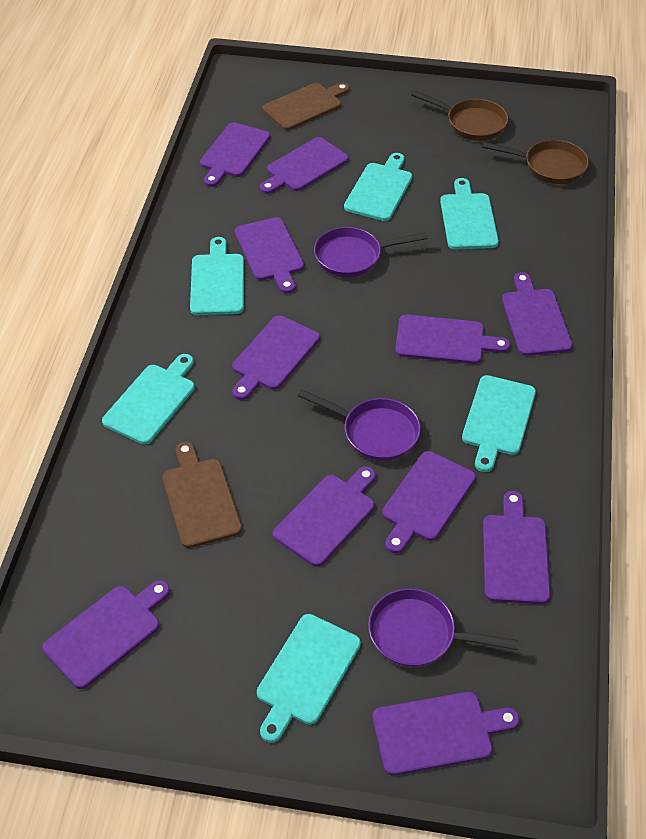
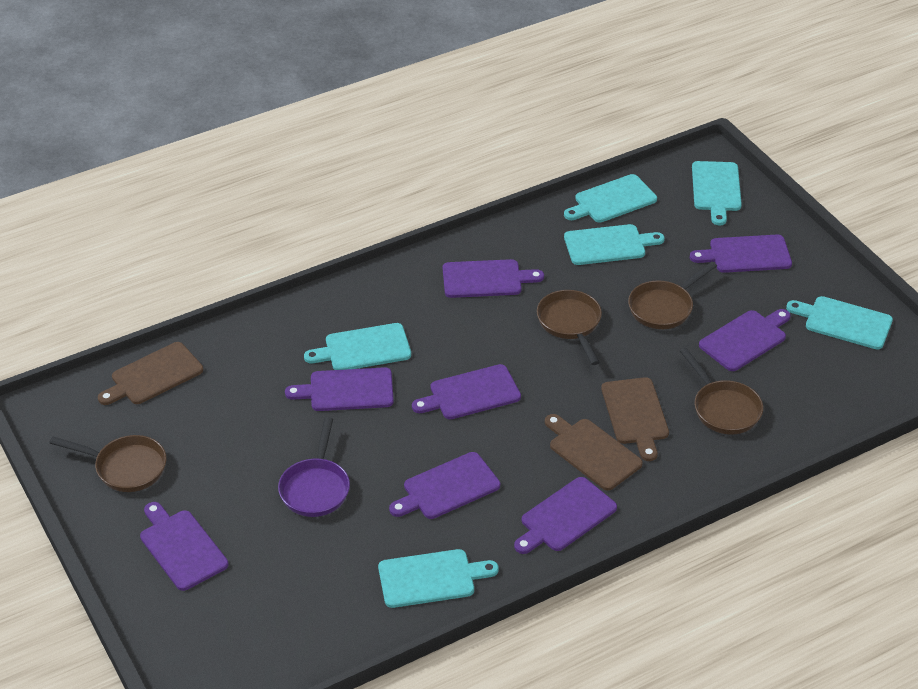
brown cutting board: 2 -> 3
brown pan: 2 -> 4
purple cutting board: 11 -> 8
purple pan: 3 -> 1

